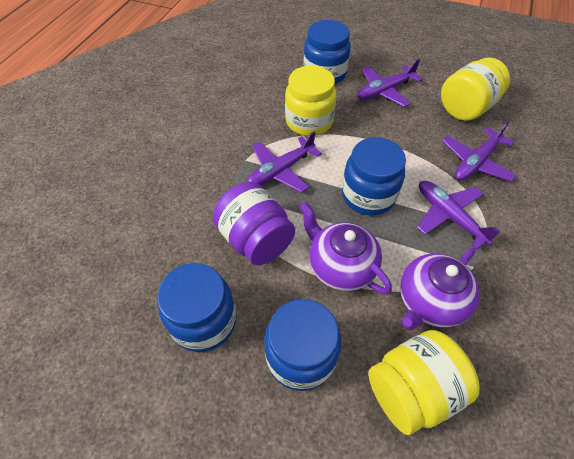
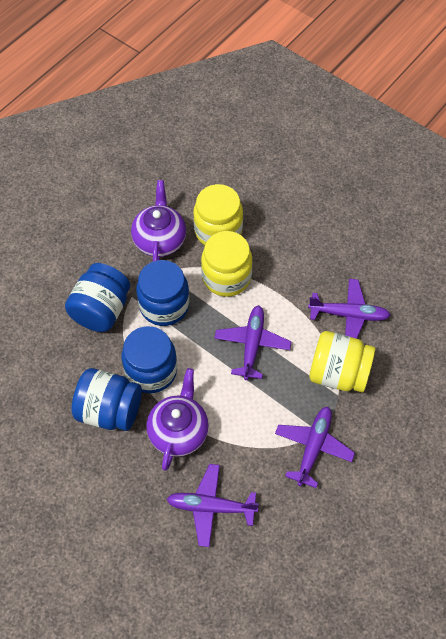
purple jar: 1 -> 0

